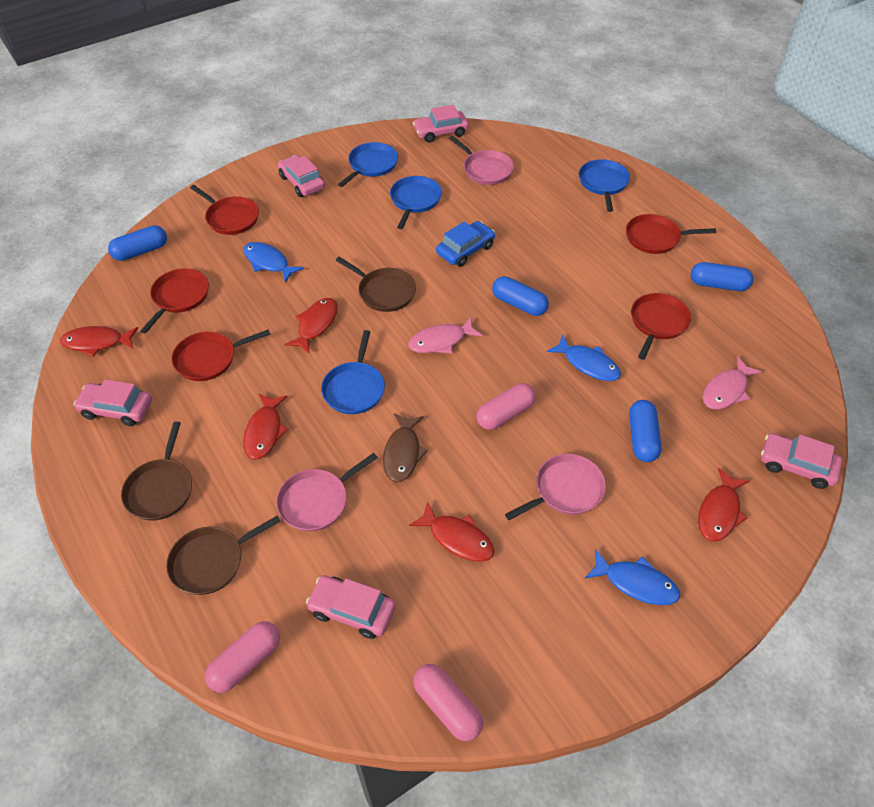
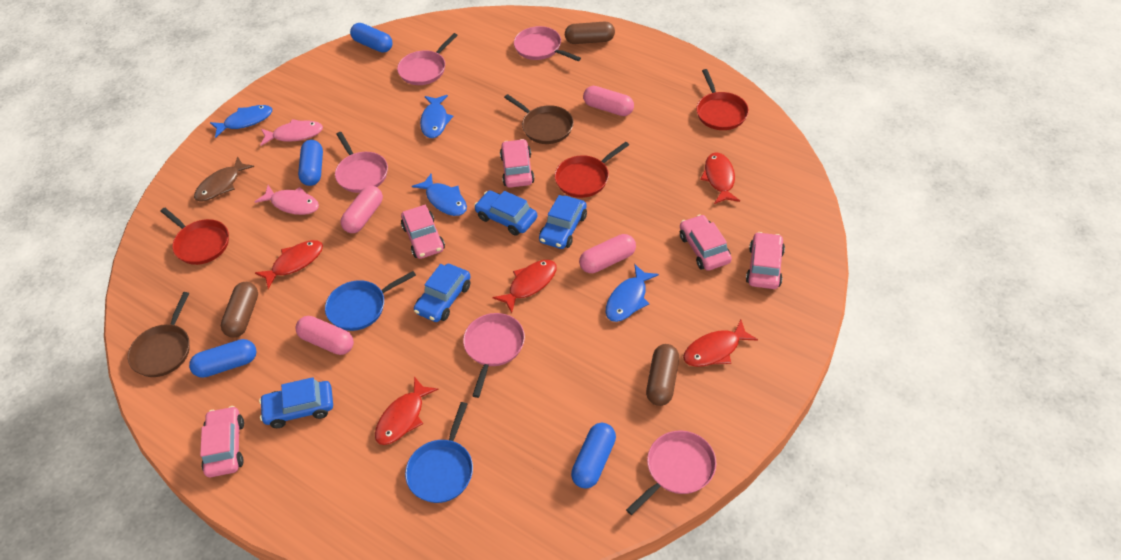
blue car: 1 -> 4
blue fish: 3 -> 4
blue pan: 4 -> 2
brown capsule: 0 -> 3
brown pan: 3 -> 2
pink capsule: 3 -> 4
pink pan: 3 -> 5
red pan: 5 -> 3

